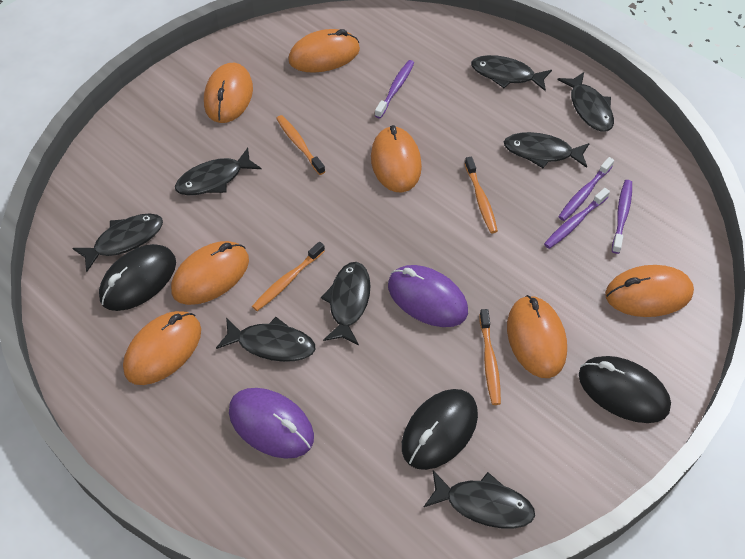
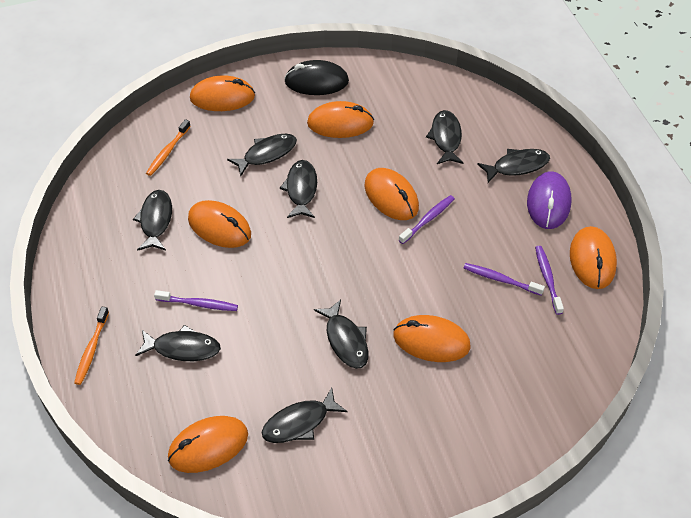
black mouse: 3 -> 1
orange toothbrush: 4 -> 2
purple mouse: 2 -> 1

